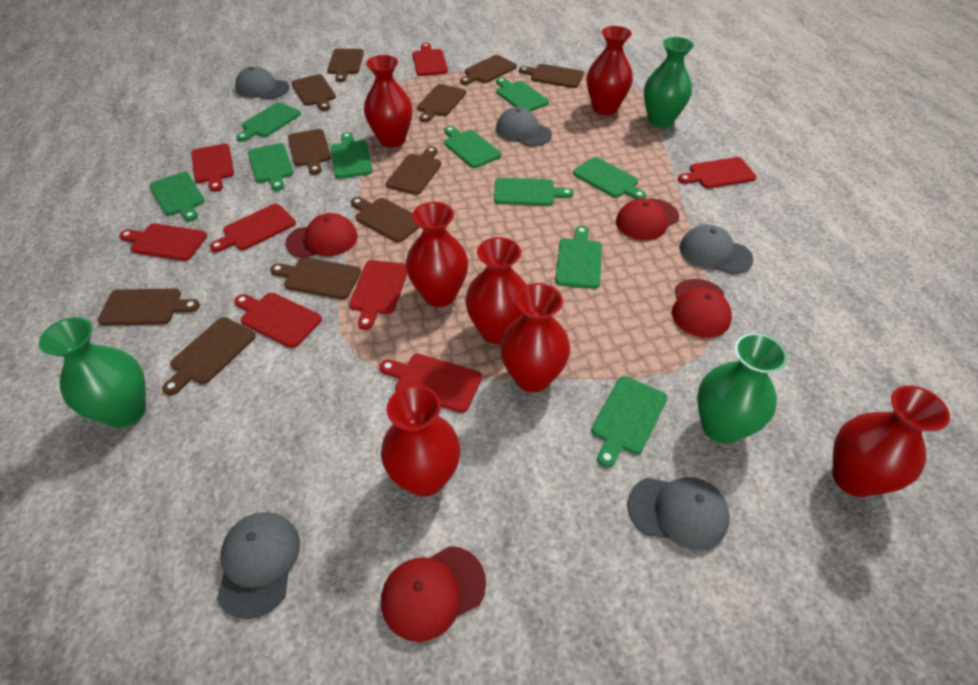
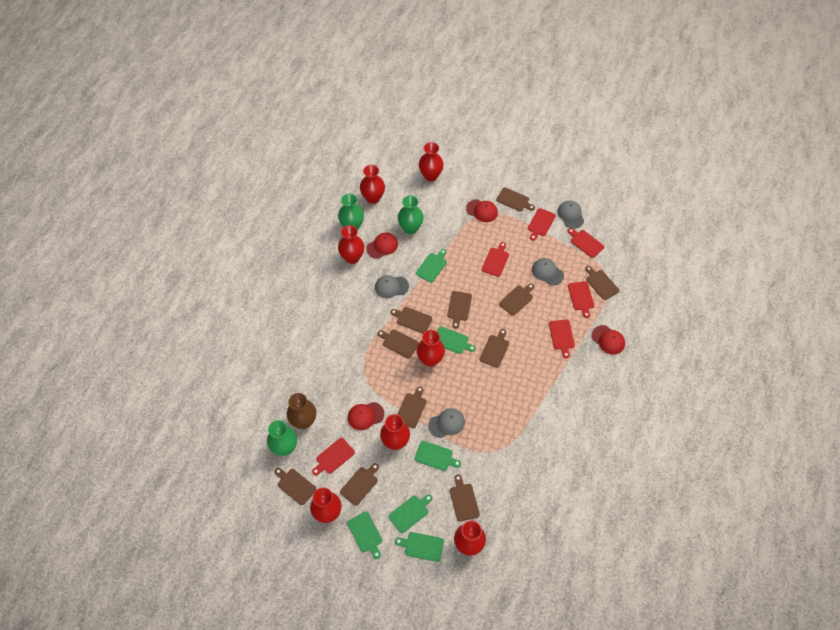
brown vase: 0 -> 1
green cutting board: 10 -> 6
grey cap: 5 -> 4
red cutting board: 8 -> 6

